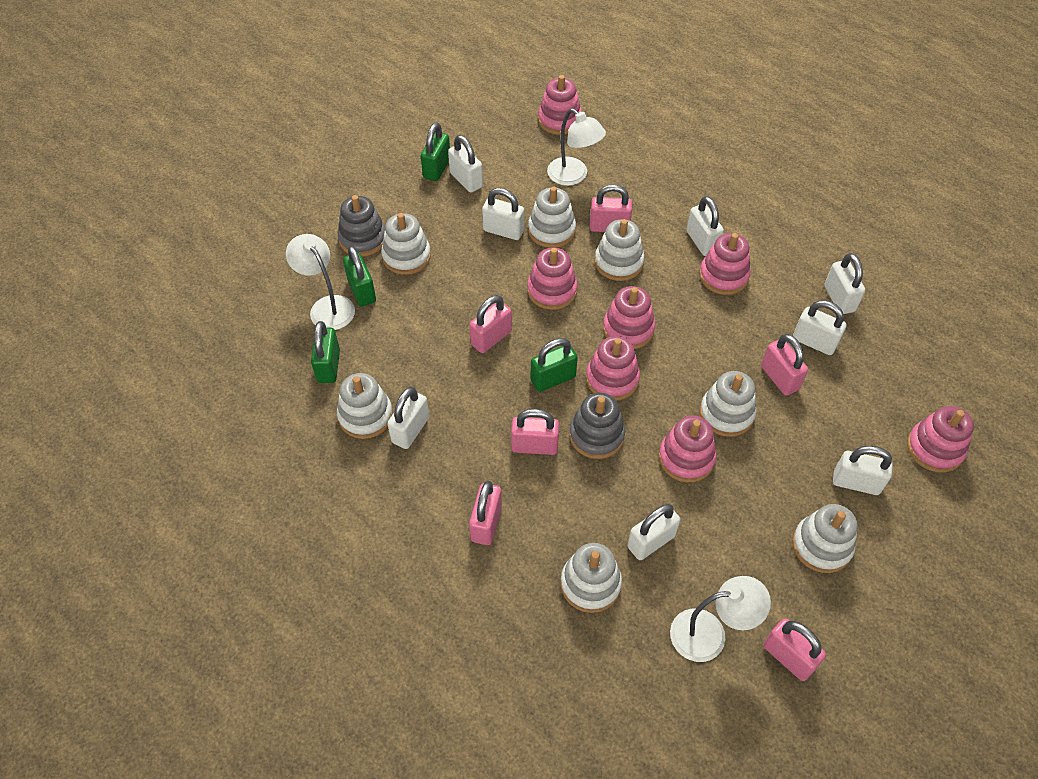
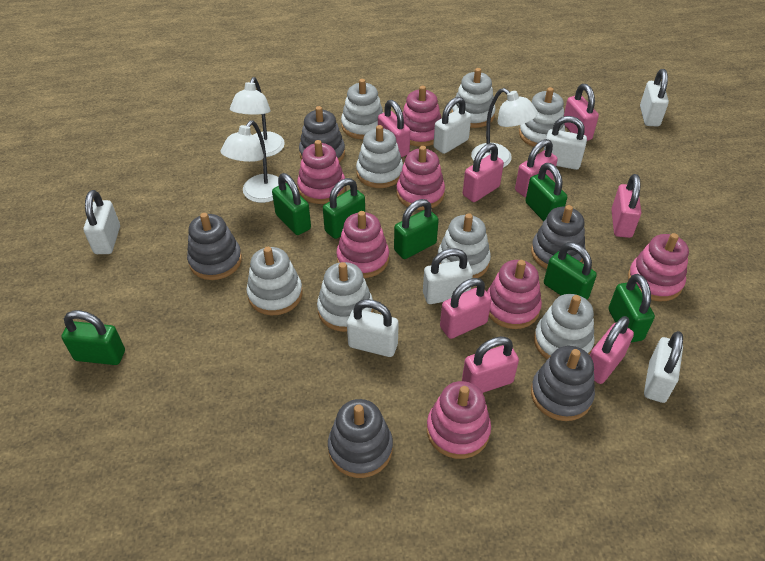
green padlock: 4 -> 7
grey stacking toy: 2 -> 5
pink padlock: 6 -> 8
white padlock: 8 -> 7
white stacking toy: 7 -> 8

